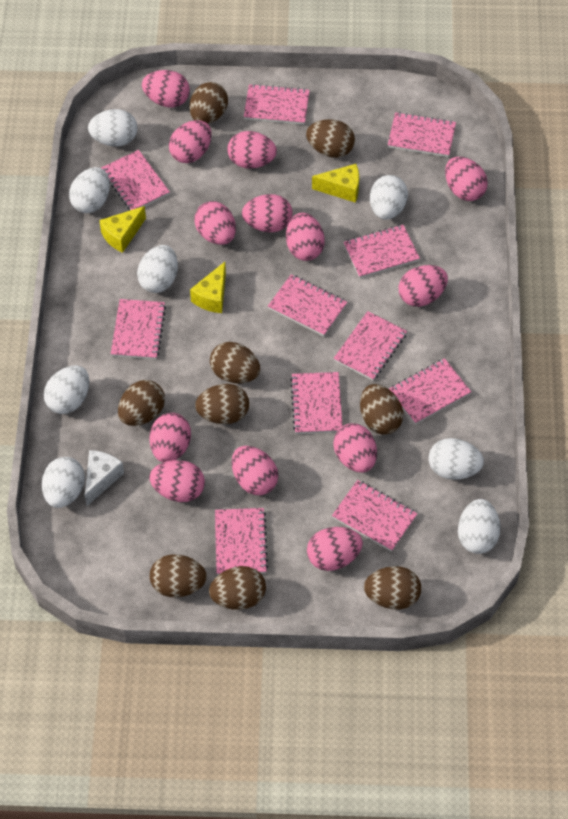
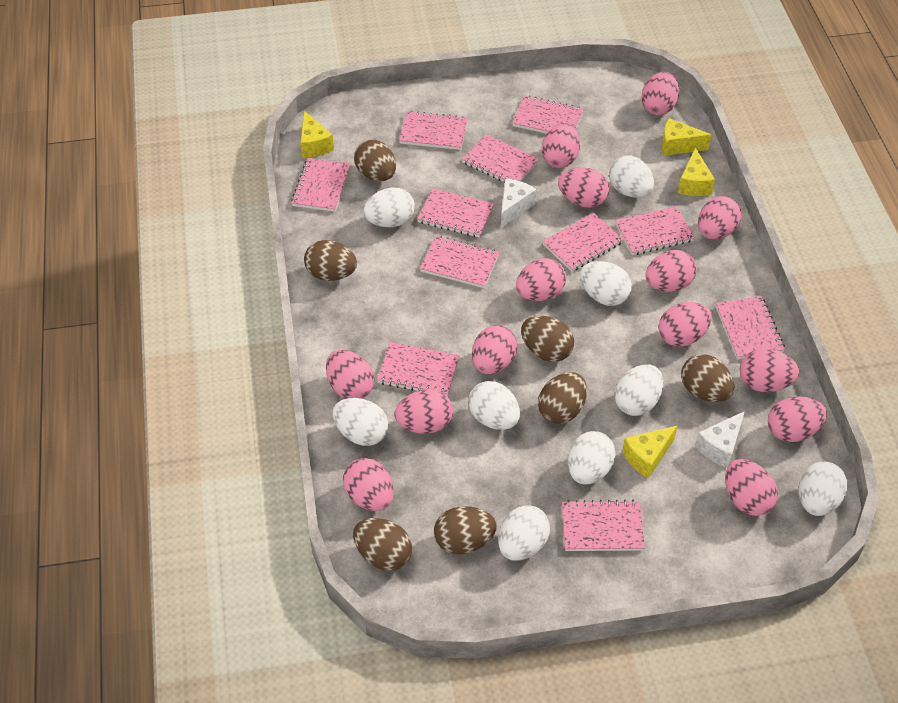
brown egg: 9 -> 7
pink egg: 13 -> 14
white cheese: 1 -> 2
white egg: 8 -> 9
yellow cheese: 3 -> 4

